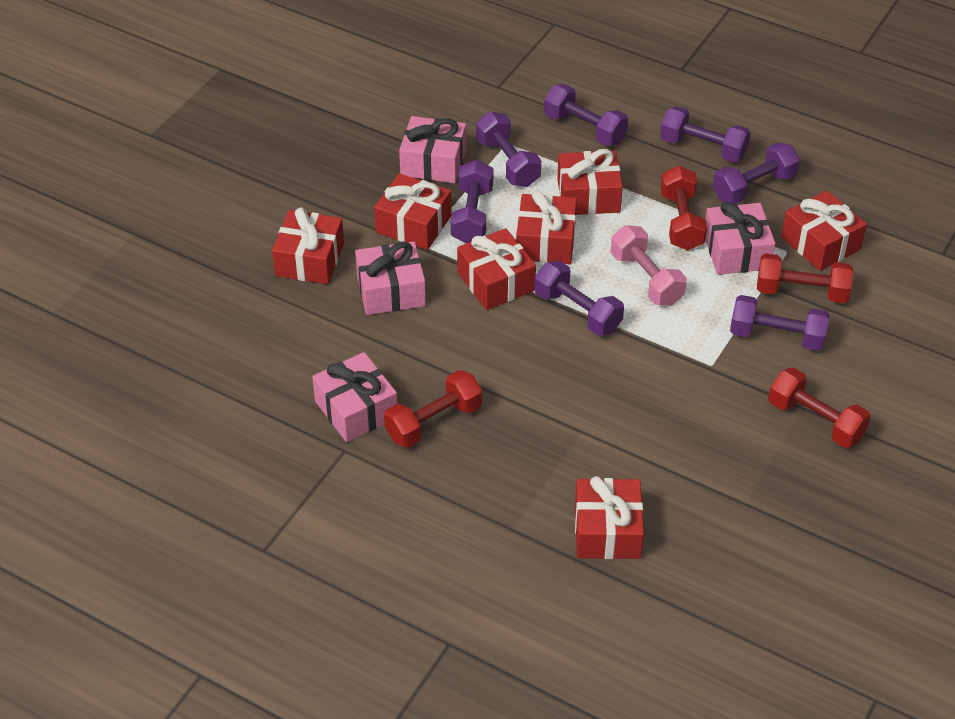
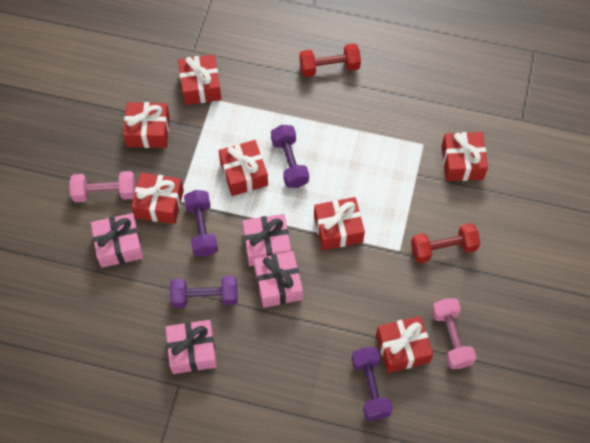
pink dumbbell: 1 -> 2
purple dumbbell: 7 -> 4
red dumbbell: 4 -> 2

